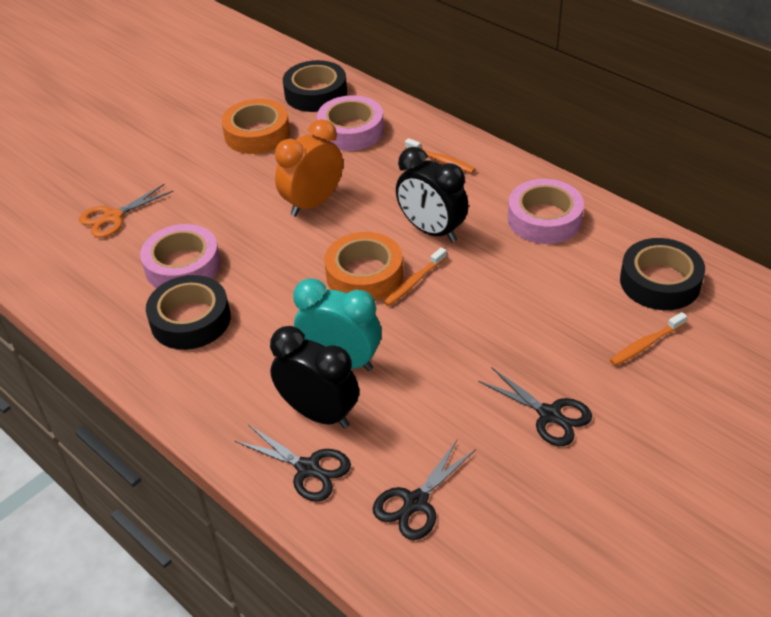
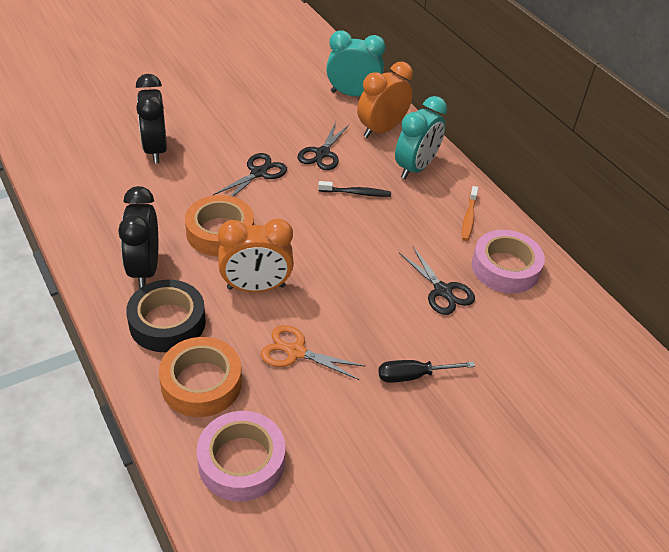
black screwdriver: 0 -> 1
black tape: 3 -> 1
black toothbrush: 0 -> 1
orange clock: 1 -> 2
orange toothbrush: 3 -> 1
pink tape: 3 -> 2
turquoise clock: 1 -> 2

